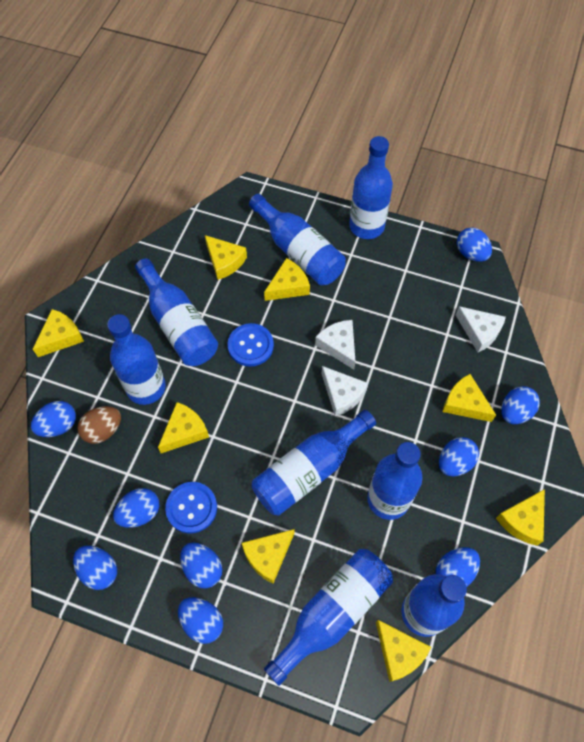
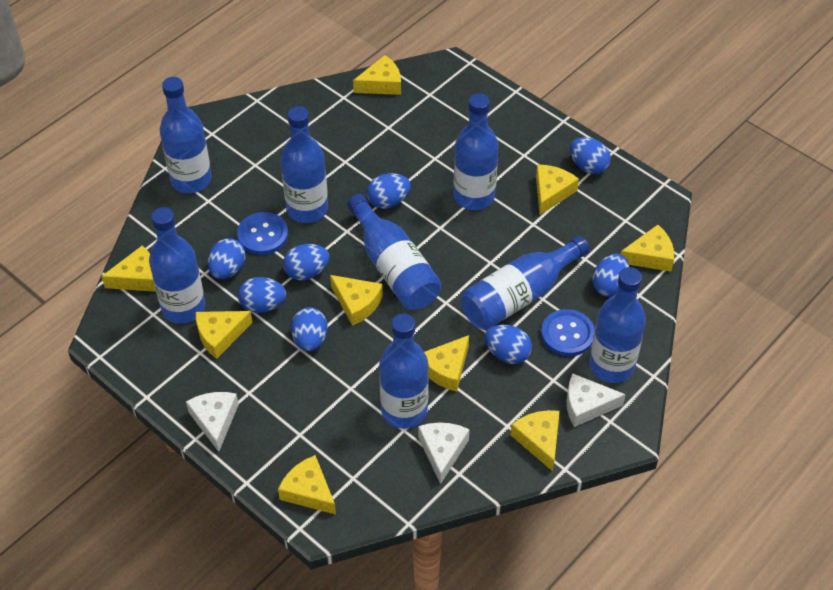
blue egg: 9 -> 8
brown egg: 1 -> 0
yellow cheese: 8 -> 9

